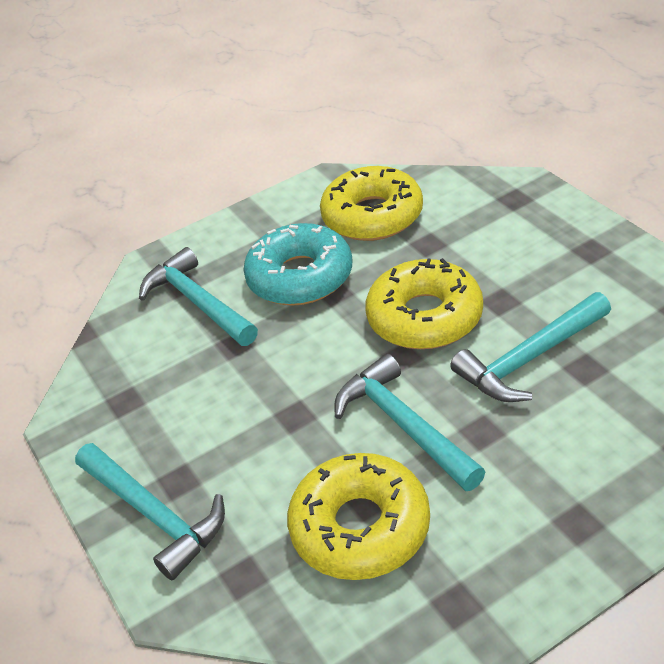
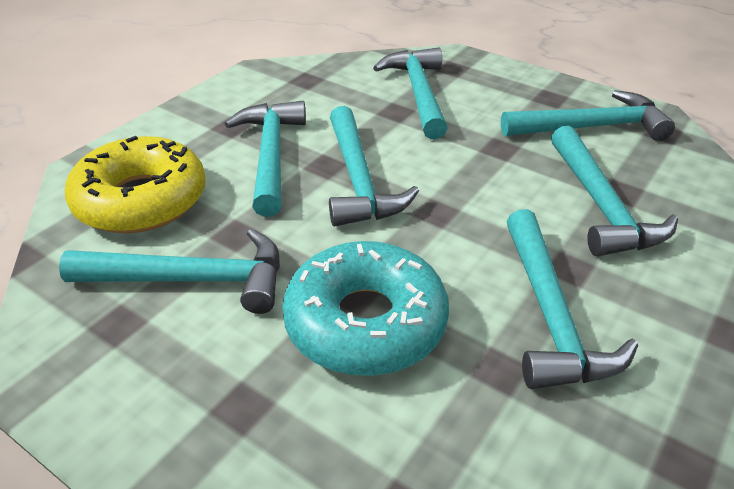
turquoise hammer: 4 -> 7
yellow donut: 3 -> 1

